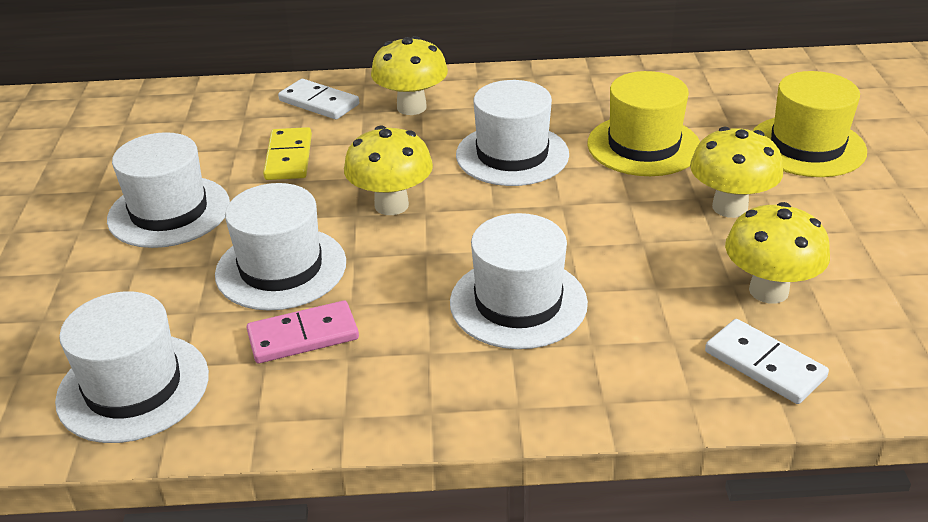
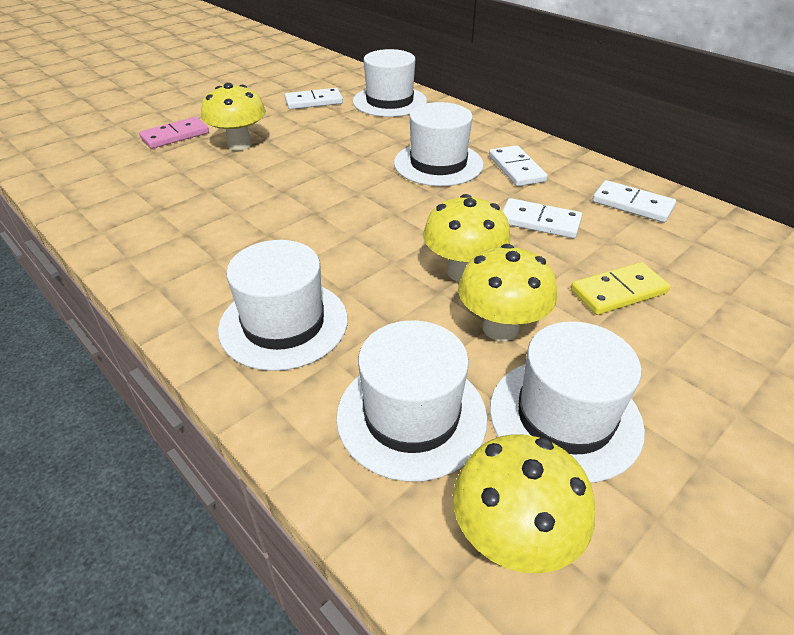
white domino: 2 -> 4
yellow hat: 2 -> 0

